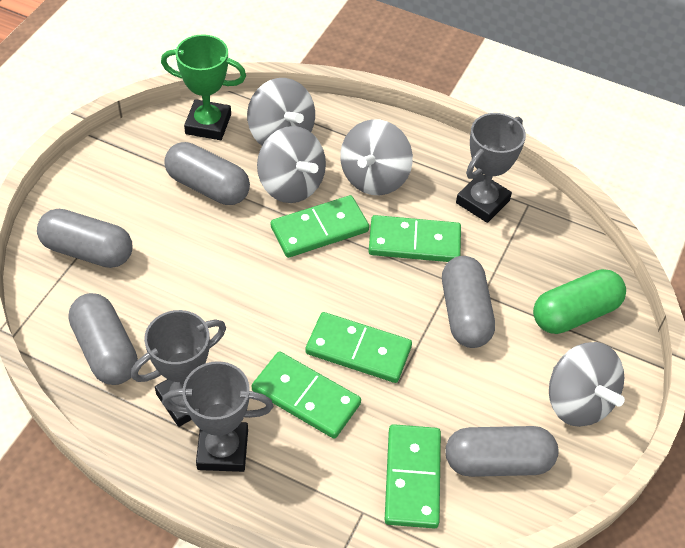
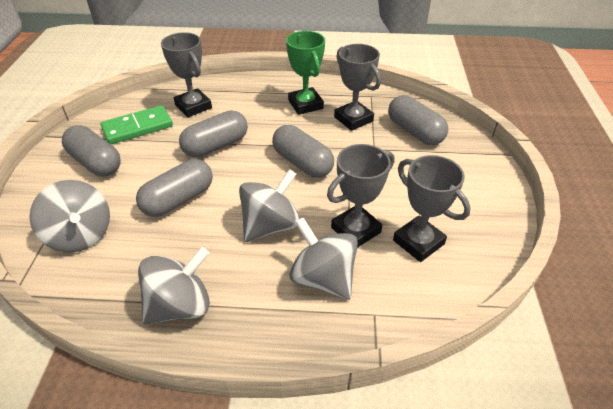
green capsule: 1 -> 0
green domino: 5 -> 1
grey trophy: 3 -> 4

